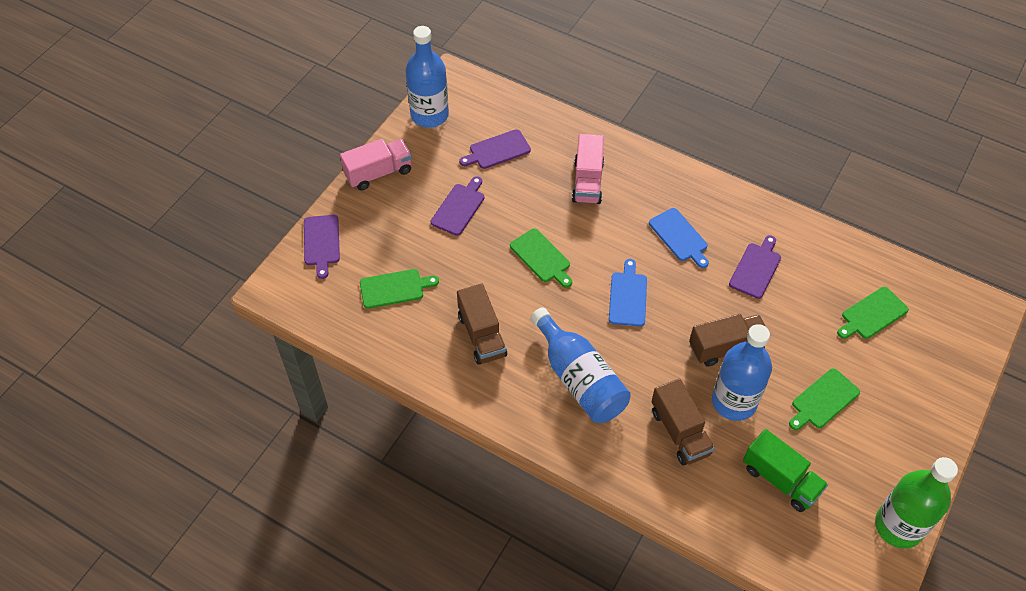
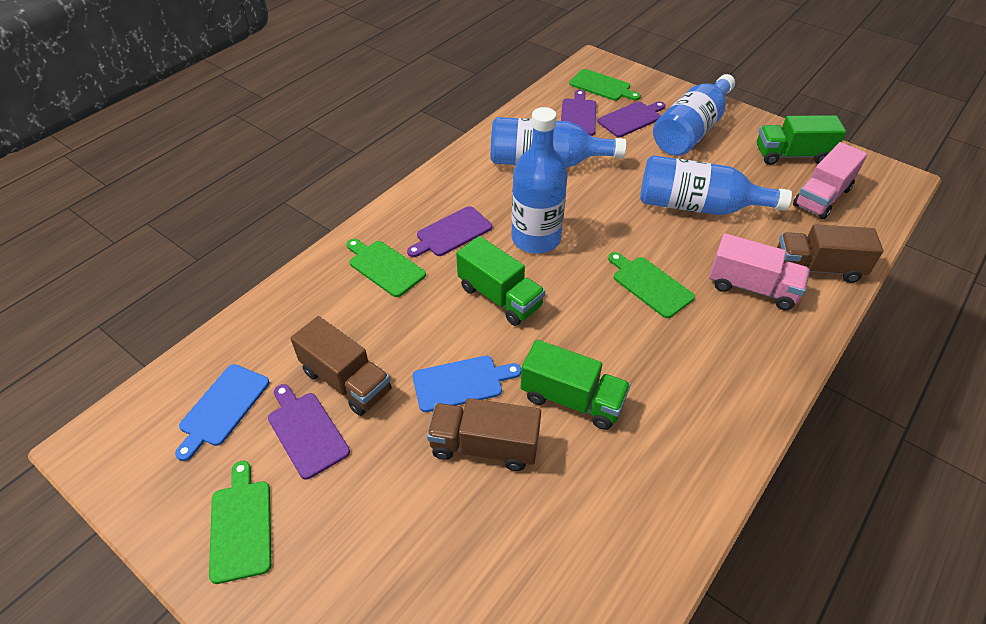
blue bottle: 3 -> 4
green bottle: 1 -> 0
green truck: 1 -> 3

